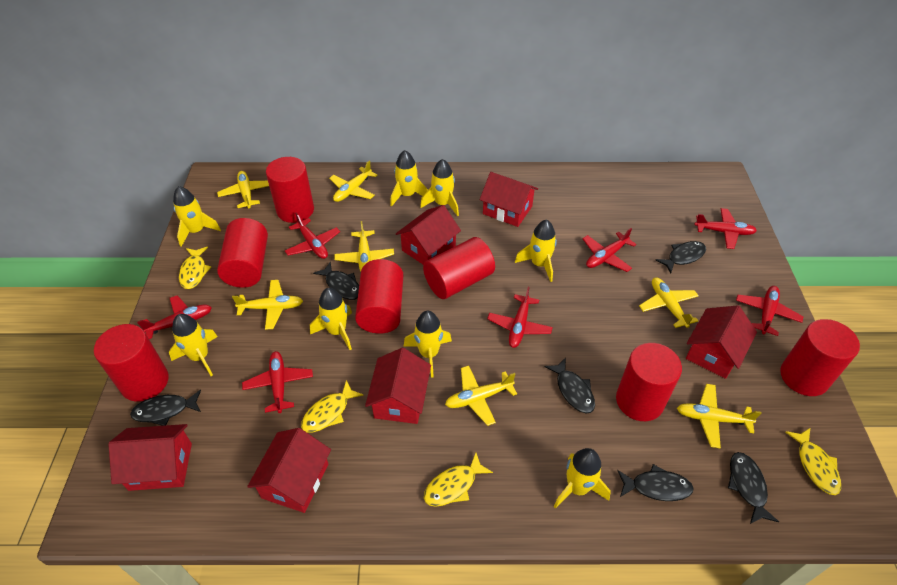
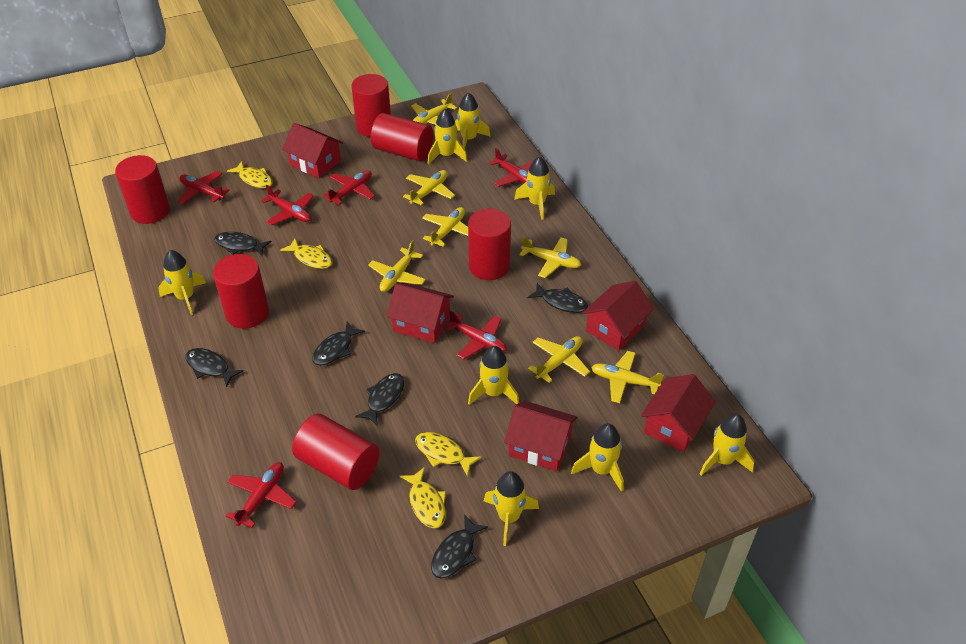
red cylinder: 7 -> 6
red house: 6 -> 5
red plane: 7 -> 6

